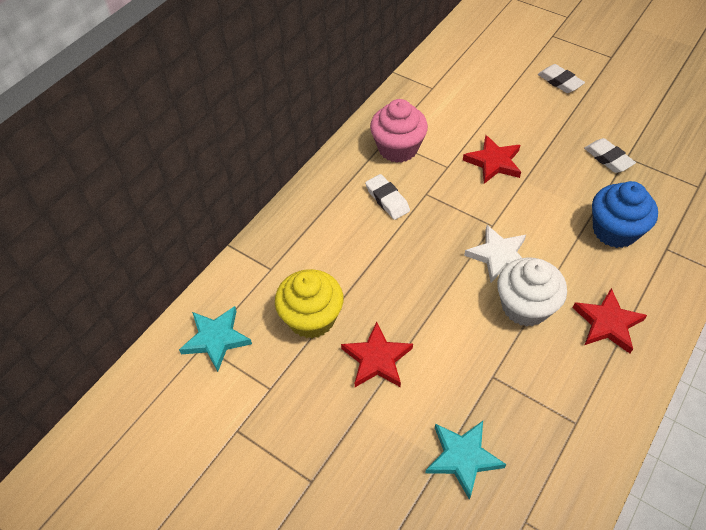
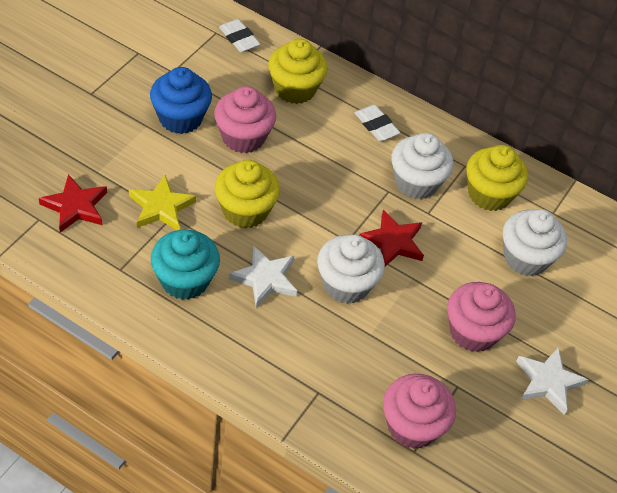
pink cupcake: 1 -> 3
red star: 3 -> 2
turquoise cupcake: 0 -> 1
turquoise star: 2 -> 0
white cupcake: 1 -> 3
white eraser: 3 -> 2
white star: 1 -> 2
yellow cupcake: 1 -> 3
yellow star: 0 -> 1

